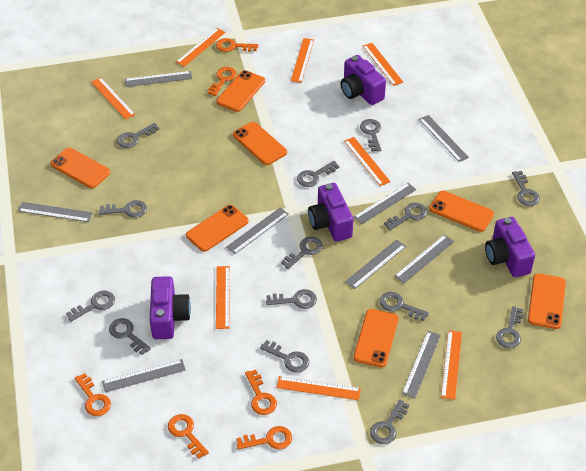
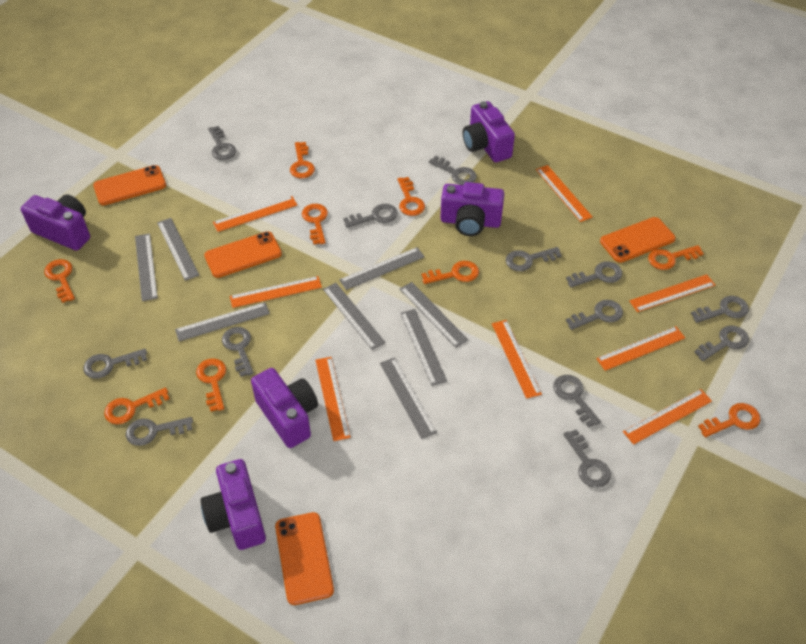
grey key: 14 -> 13
grey ruler: 9 -> 8
orange key: 6 -> 9
orange phone: 7 -> 4
purple camera: 4 -> 5

